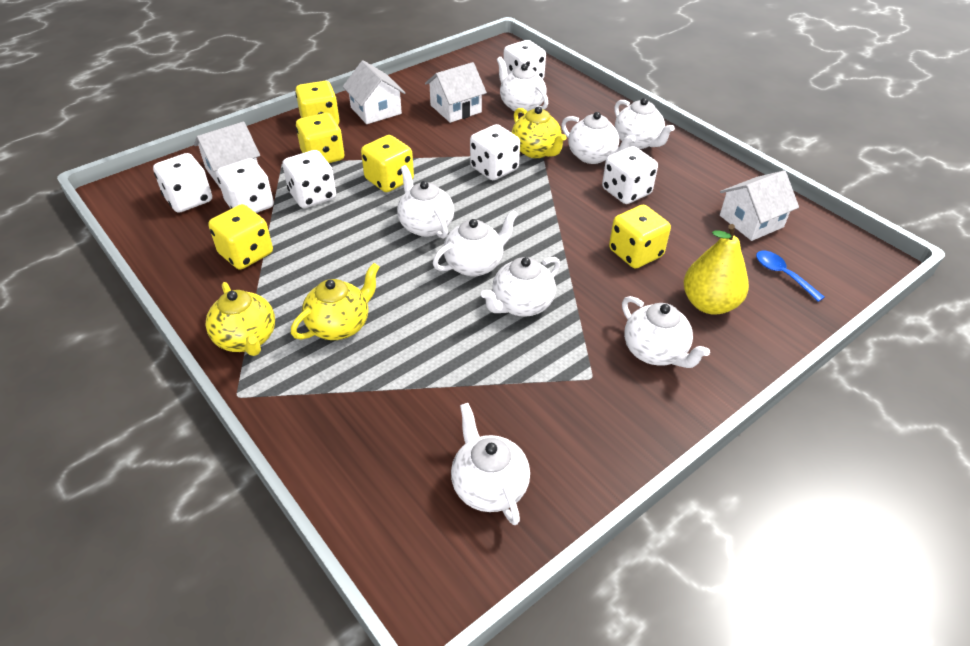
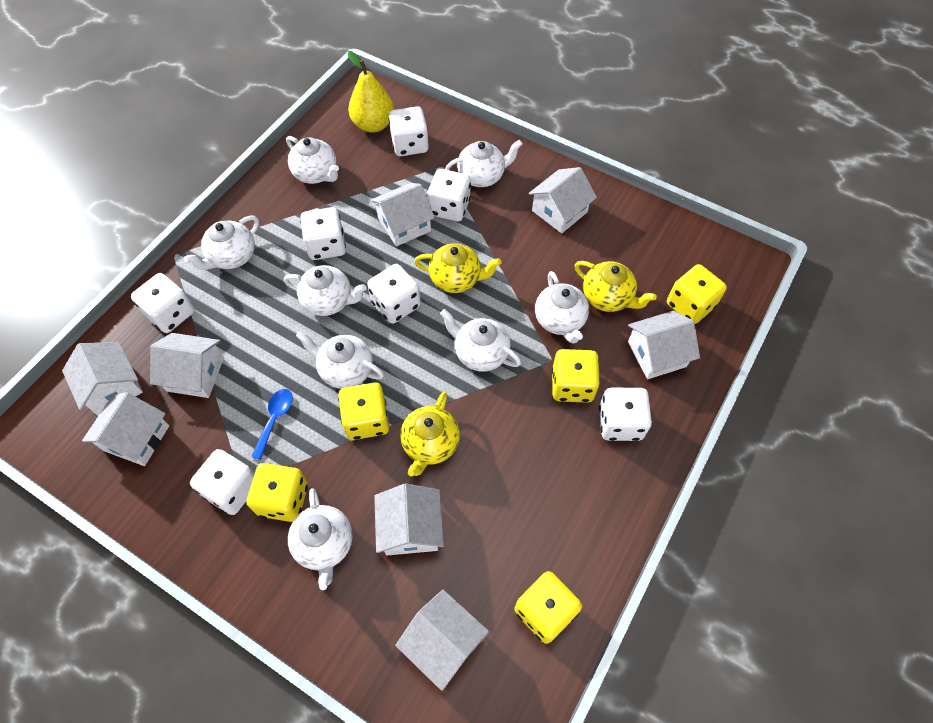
white dice: 6 -> 7
white house: 4 -> 8

